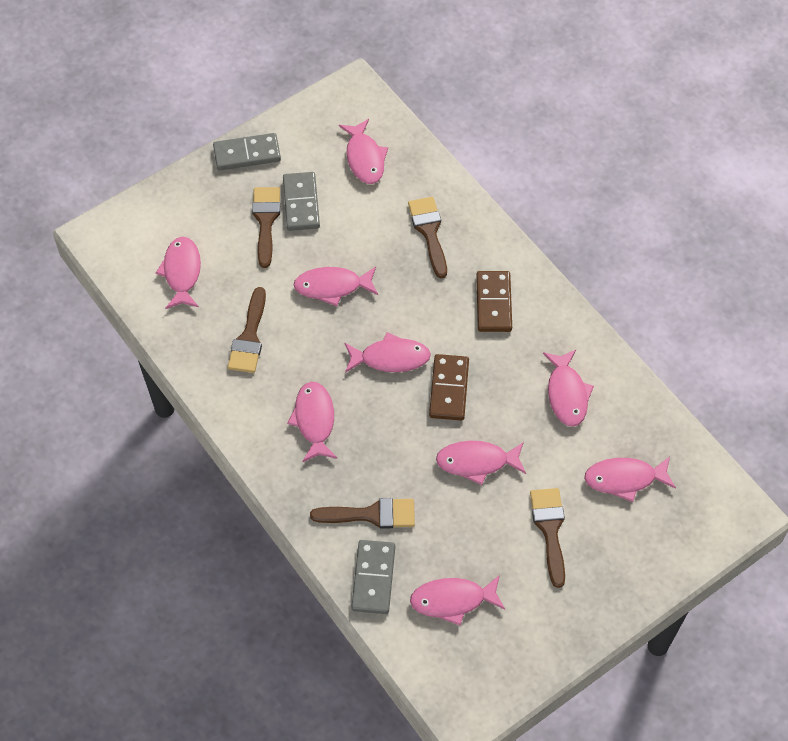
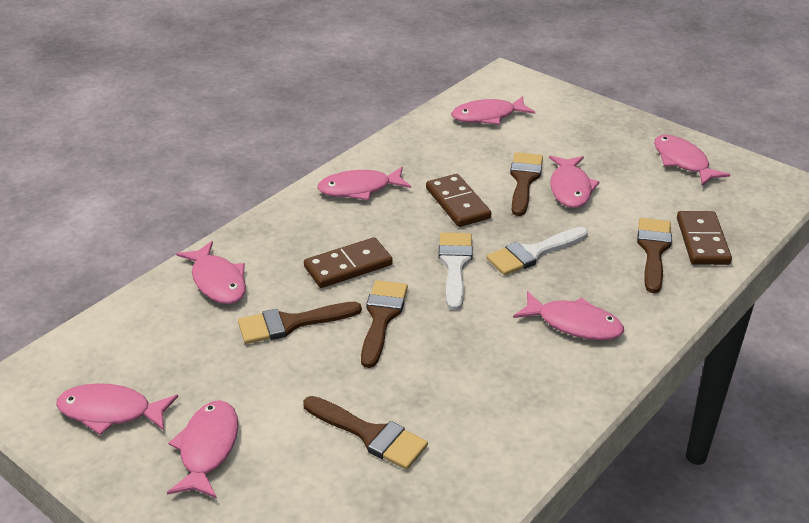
brown domino: 2 -> 3
grey domino: 3 -> 0
pink fish: 9 -> 8
white brush: 0 -> 2

